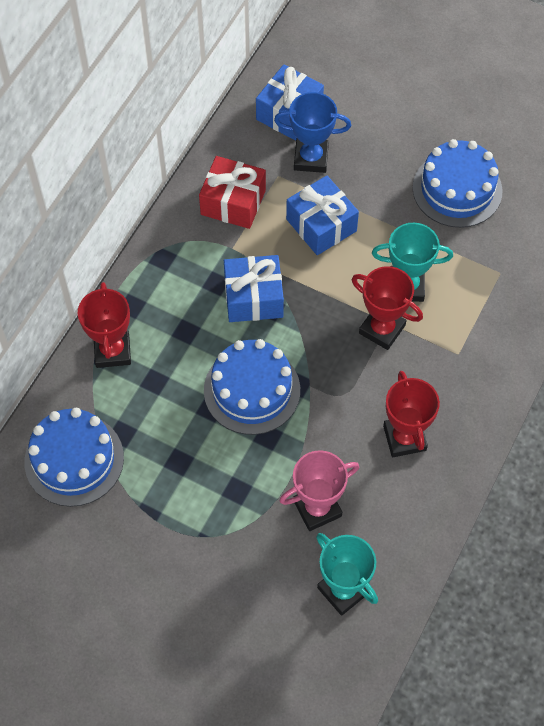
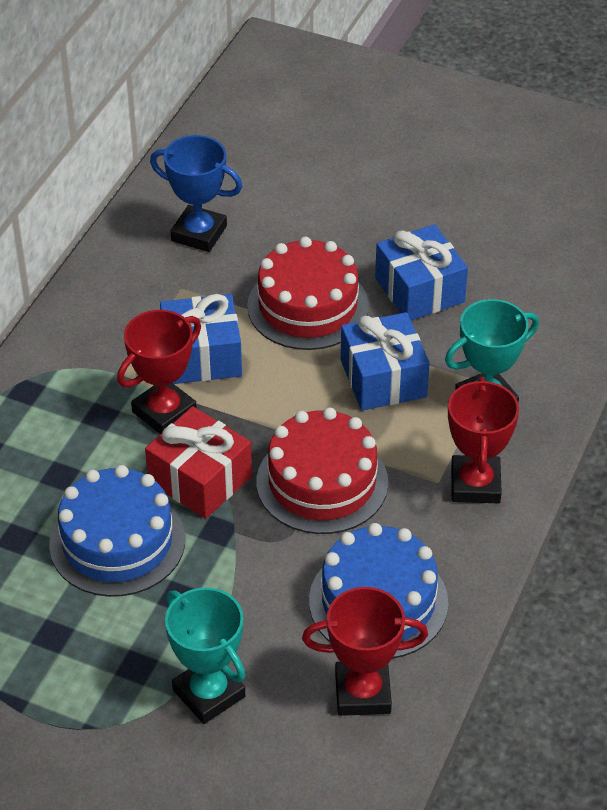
blue cake: 3 -> 2
pink trophy: 1 -> 0
red cake: 0 -> 2

